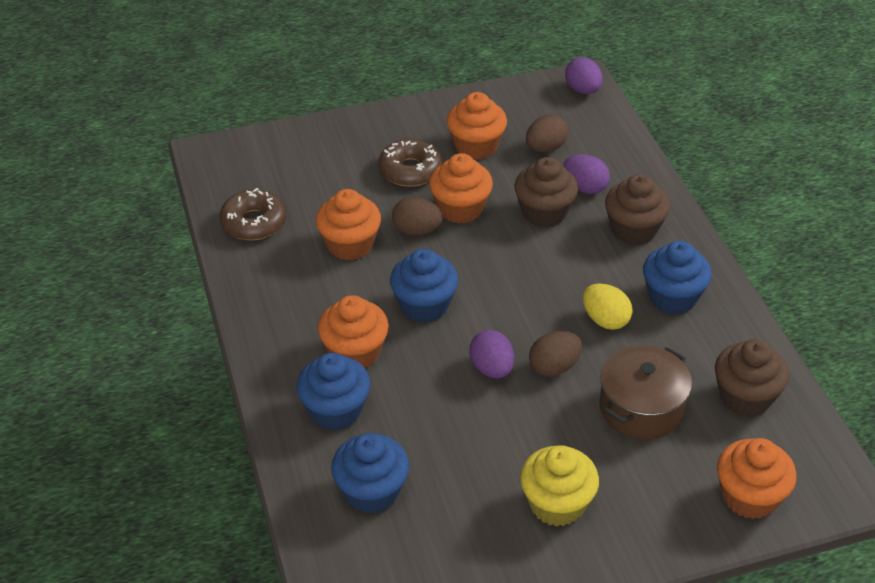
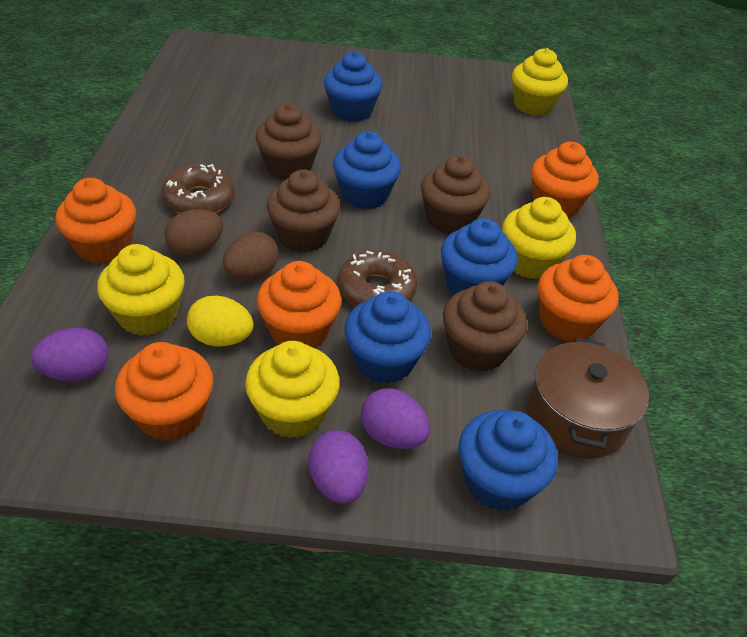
blue cupcake: 4 -> 5
brown cupcake: 3 -> 4
brown egg: 3 -> 2
yellow cupcake: 1 -> 4

